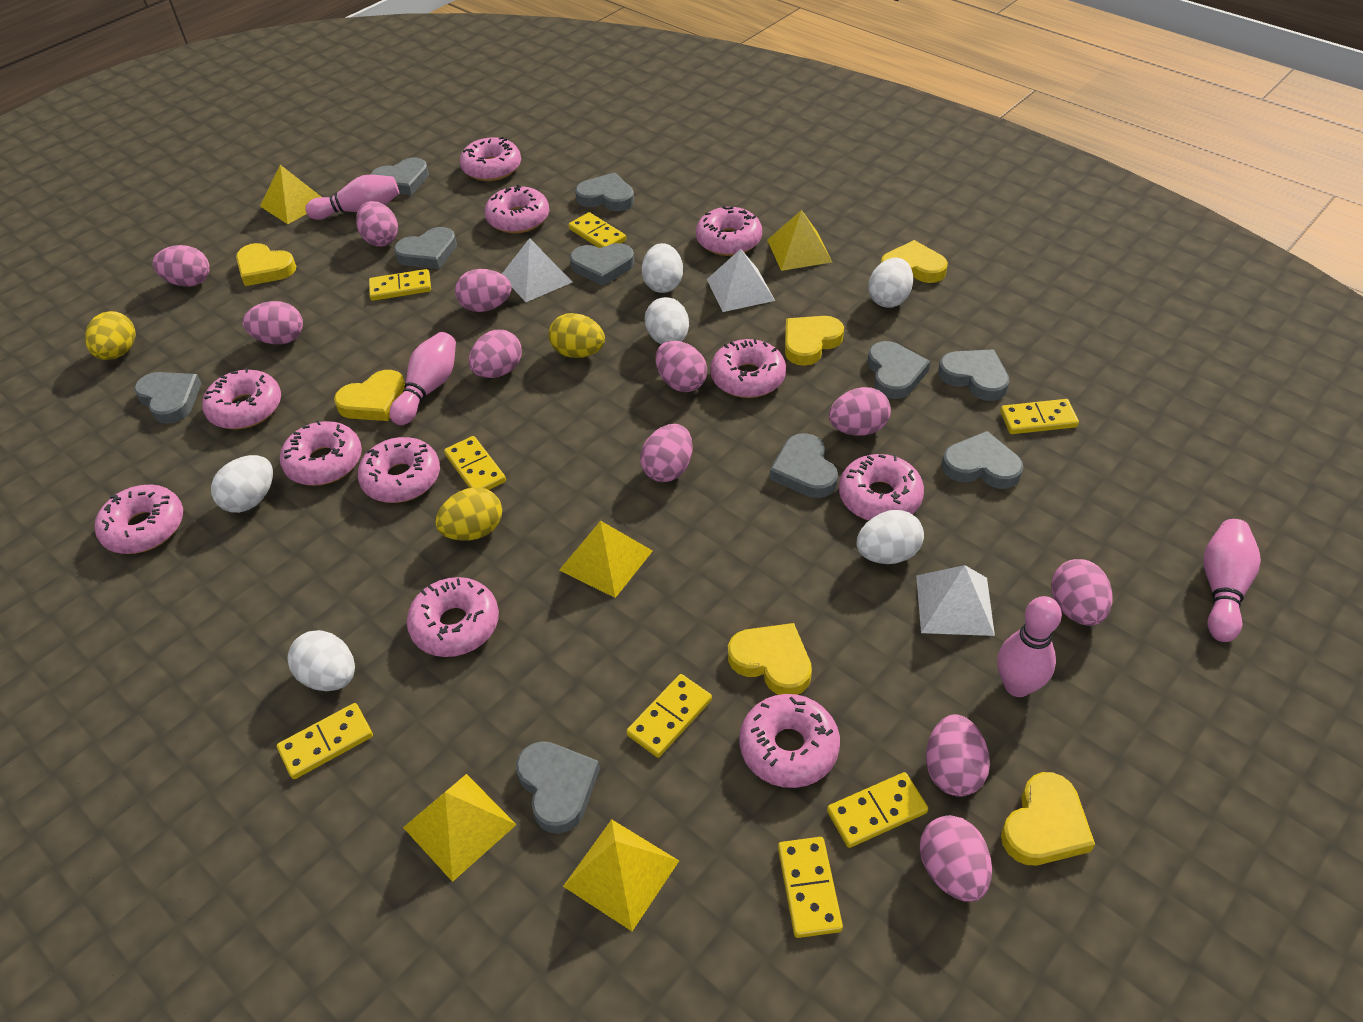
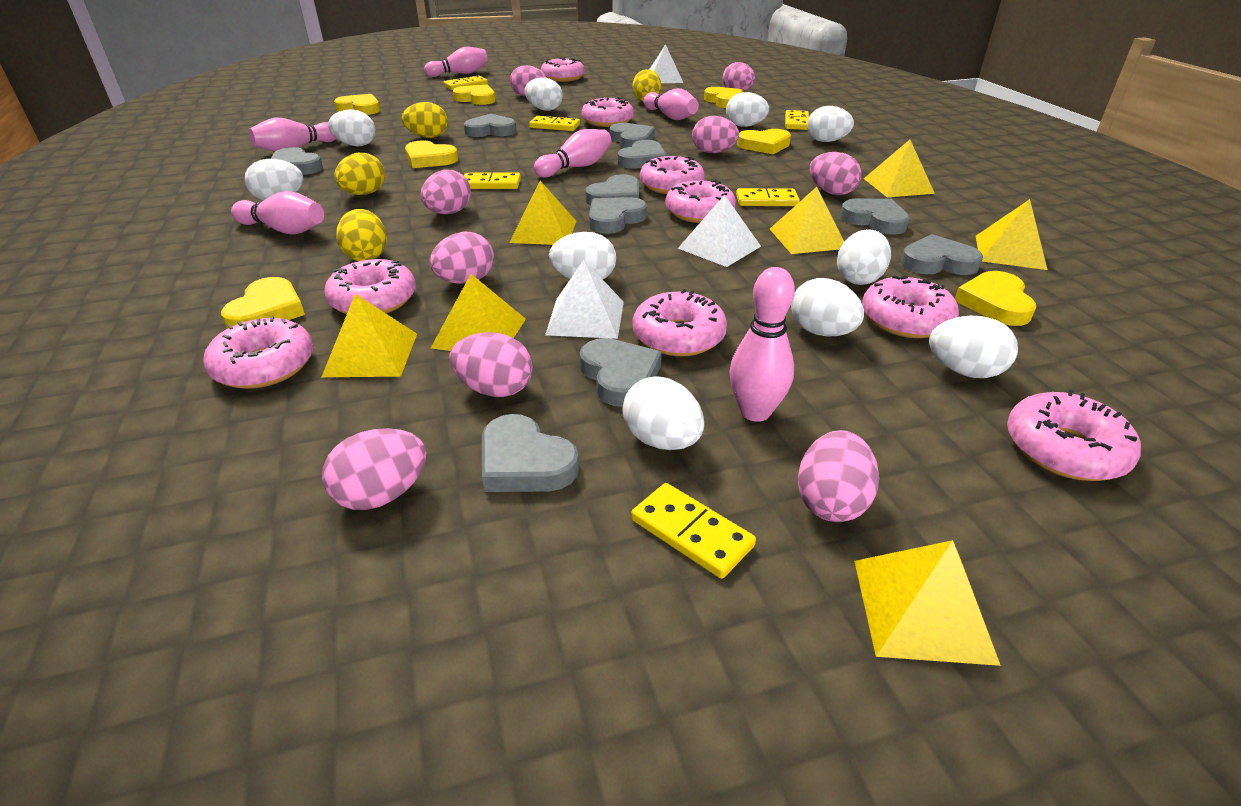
pink bowling pin: 4 -> 6
pink donut: 11 -> 9
pink egg: 11 -> 9
white egg: 6 -> 10
yellow domino: 8 -> 6
yellow egg: 3 -> 4
yellow heart: 6 -> 7
yellow pyramid: 5 -> 7

